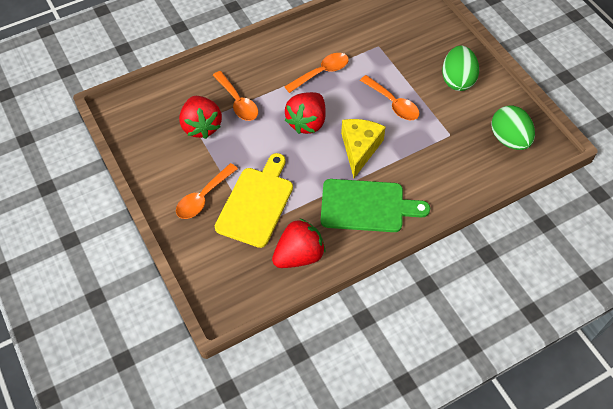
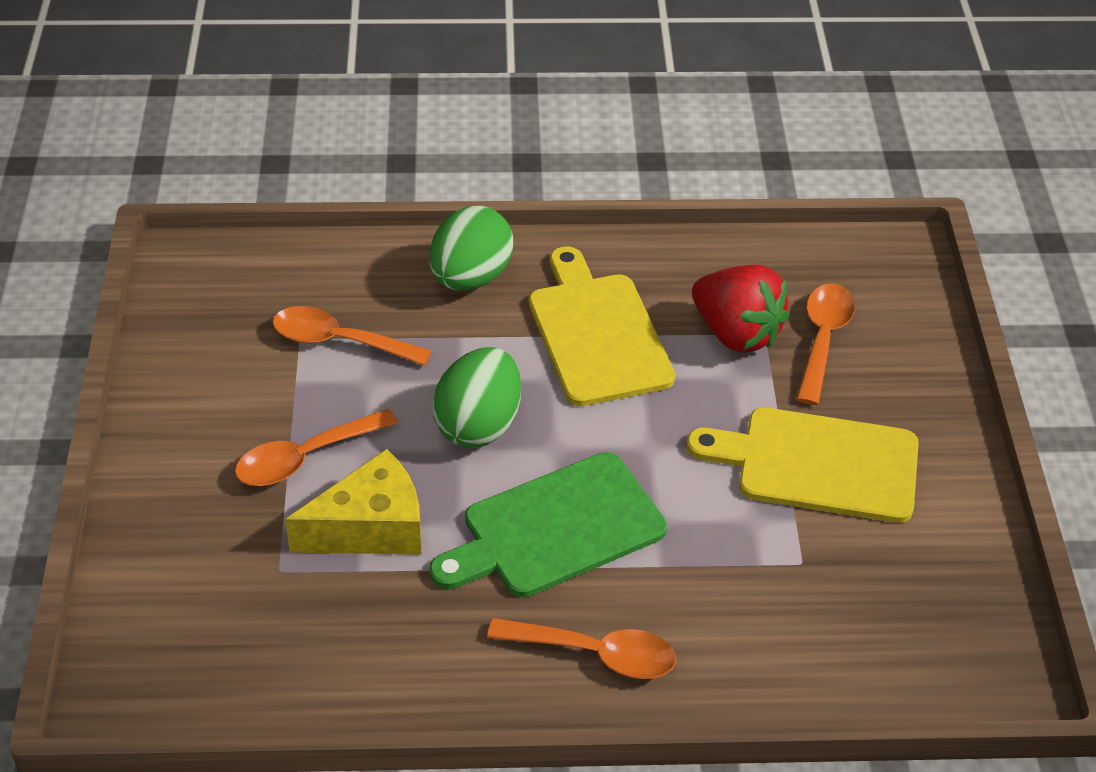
red strawberry: 3 -> 1
yellow cutting board: 1 -> 2

